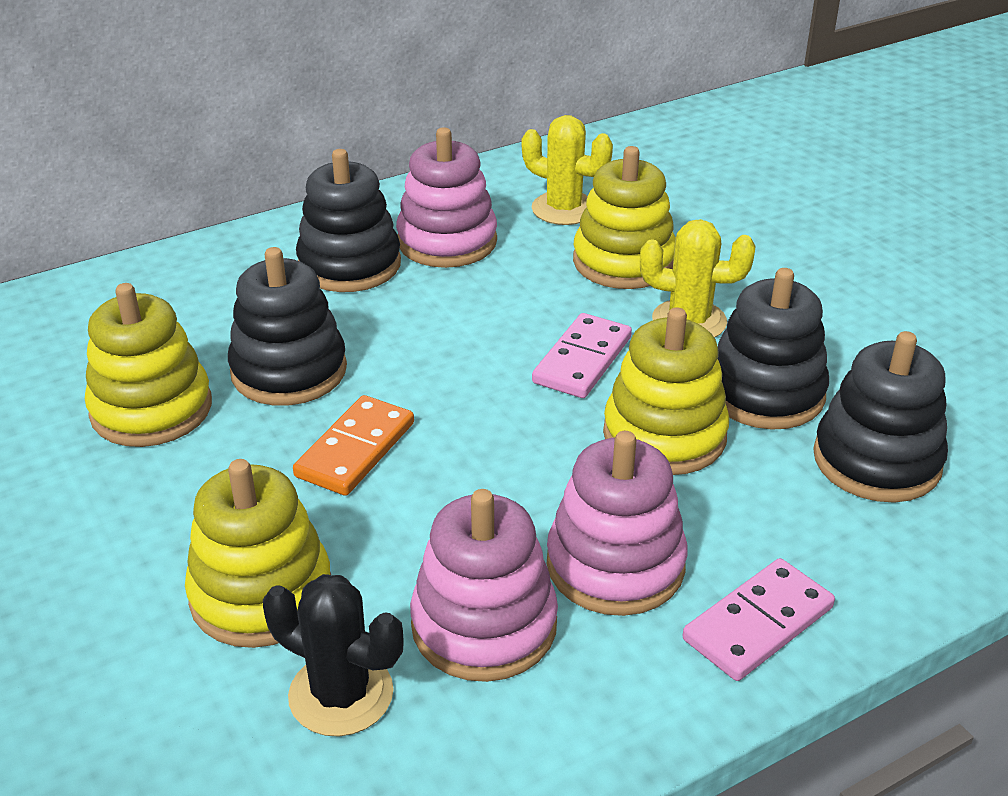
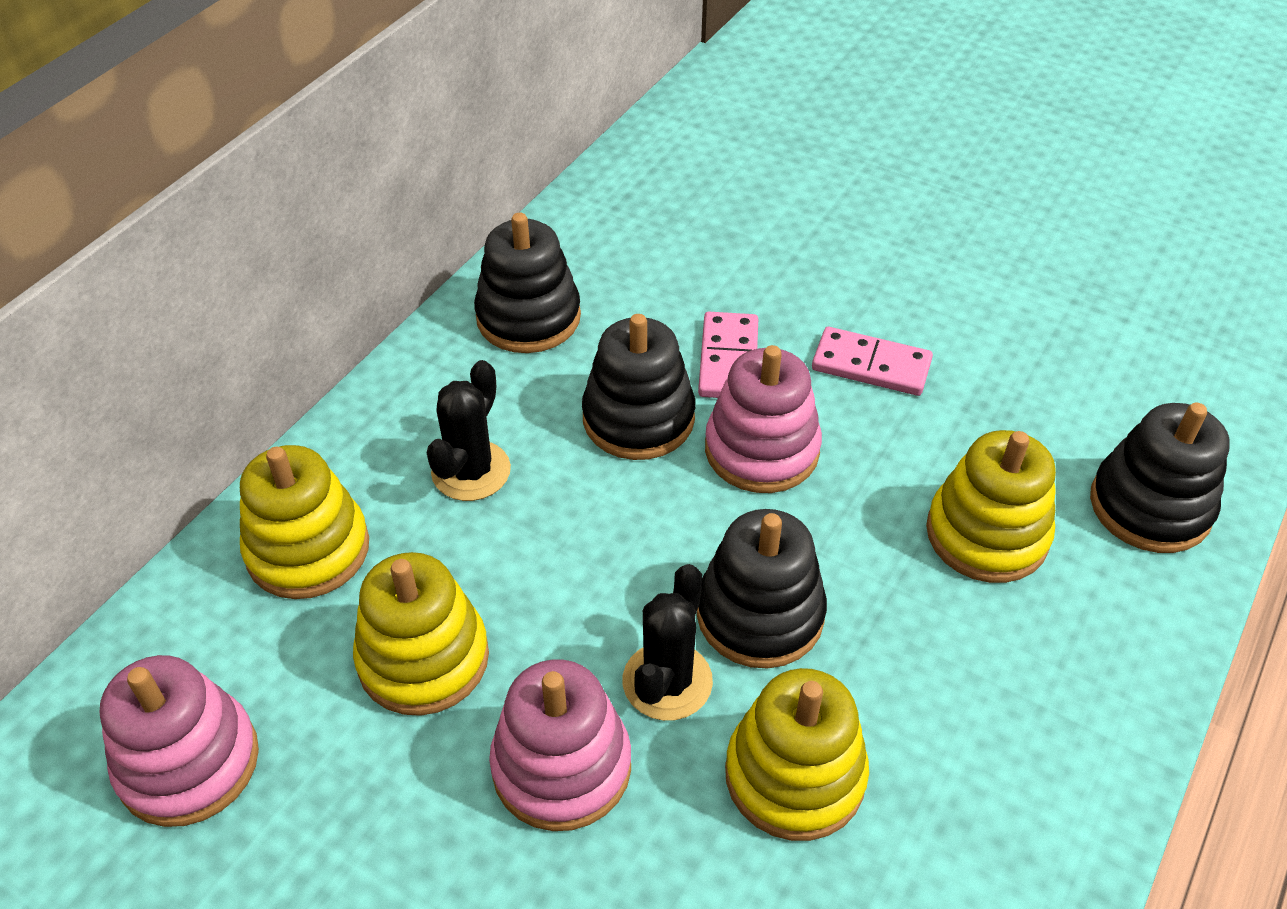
black cactus: 1 -> 2
orange domino: 1 -> 0
yellow cactus: 2 -> 0

